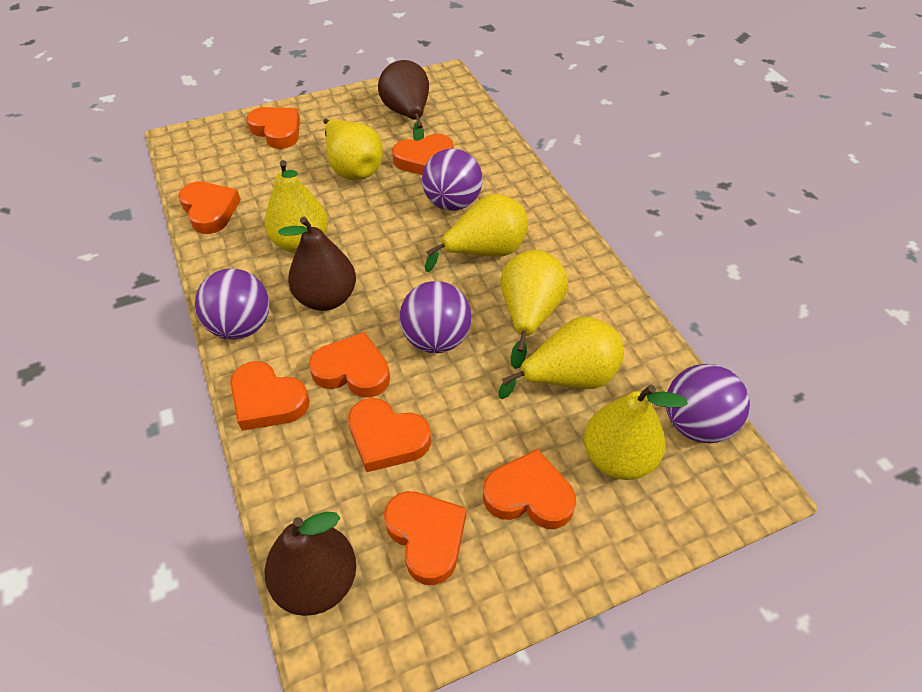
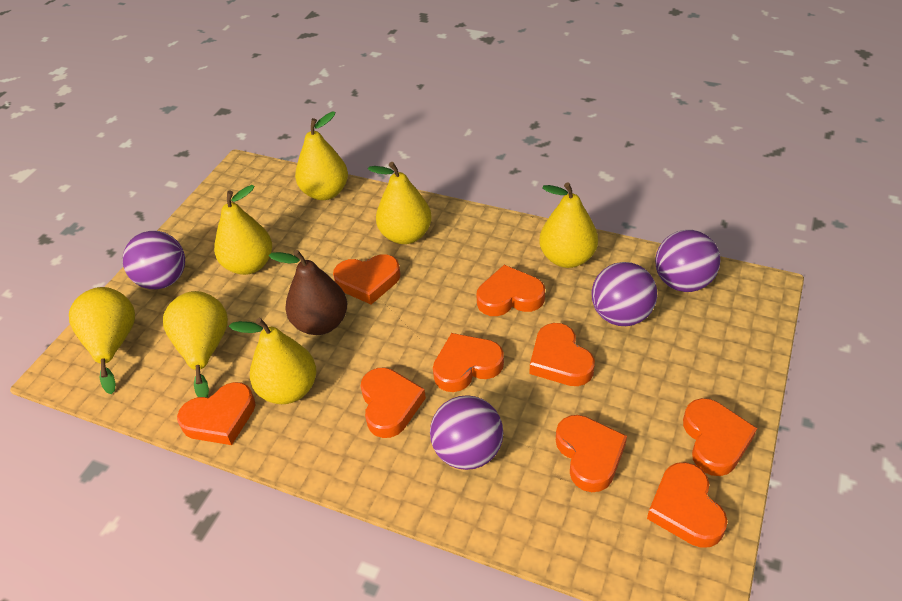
brown pear: 3 -> 1
orange heart: 8 -> 9
yellow pear: 6 -> 7

